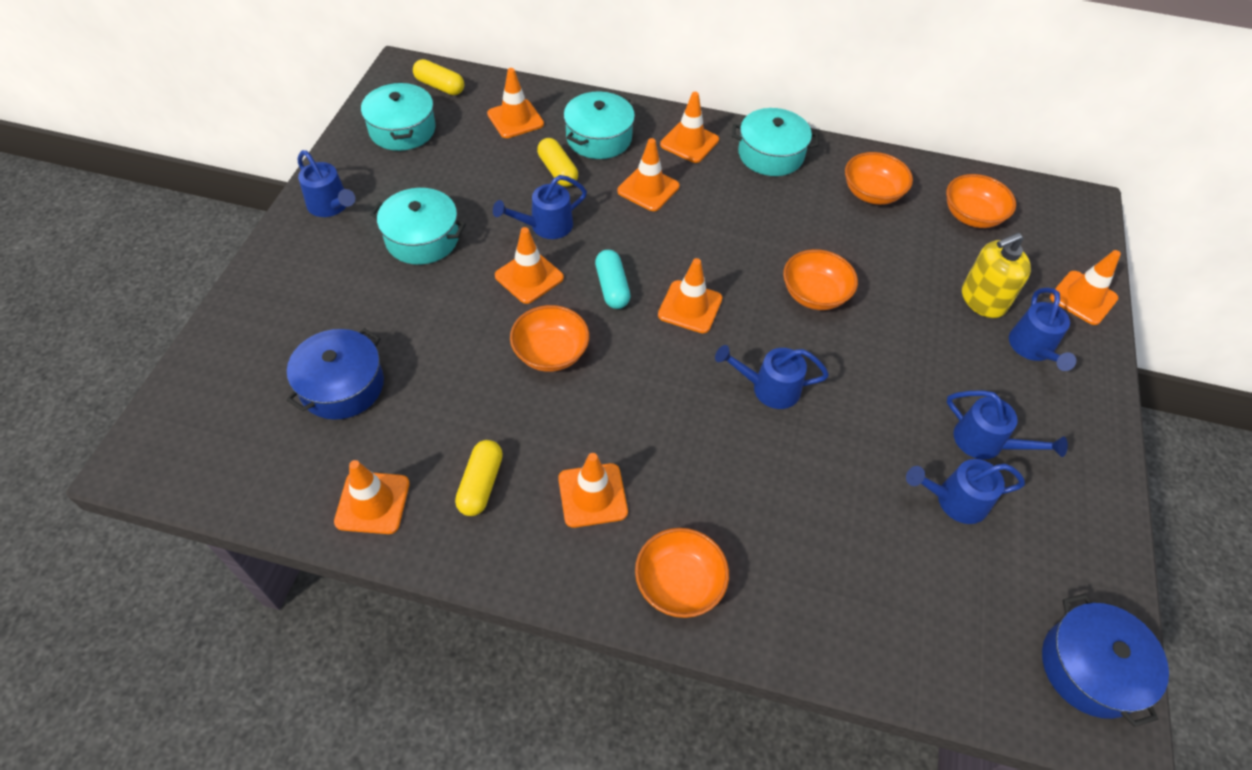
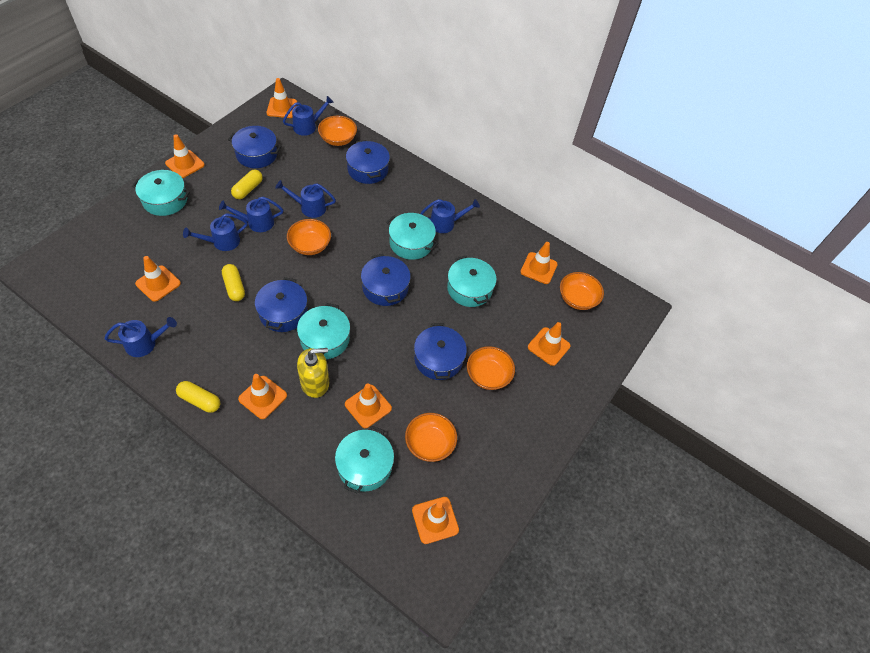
blue pot: 2 -> 5
turquoise capsule: 1 -> 0
turquoise pot: 4 -> 5

